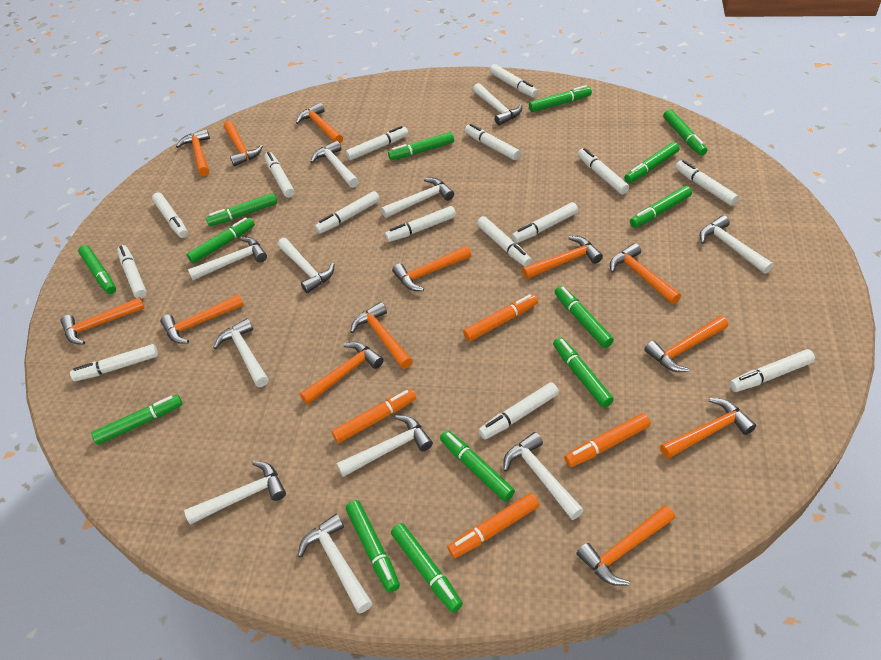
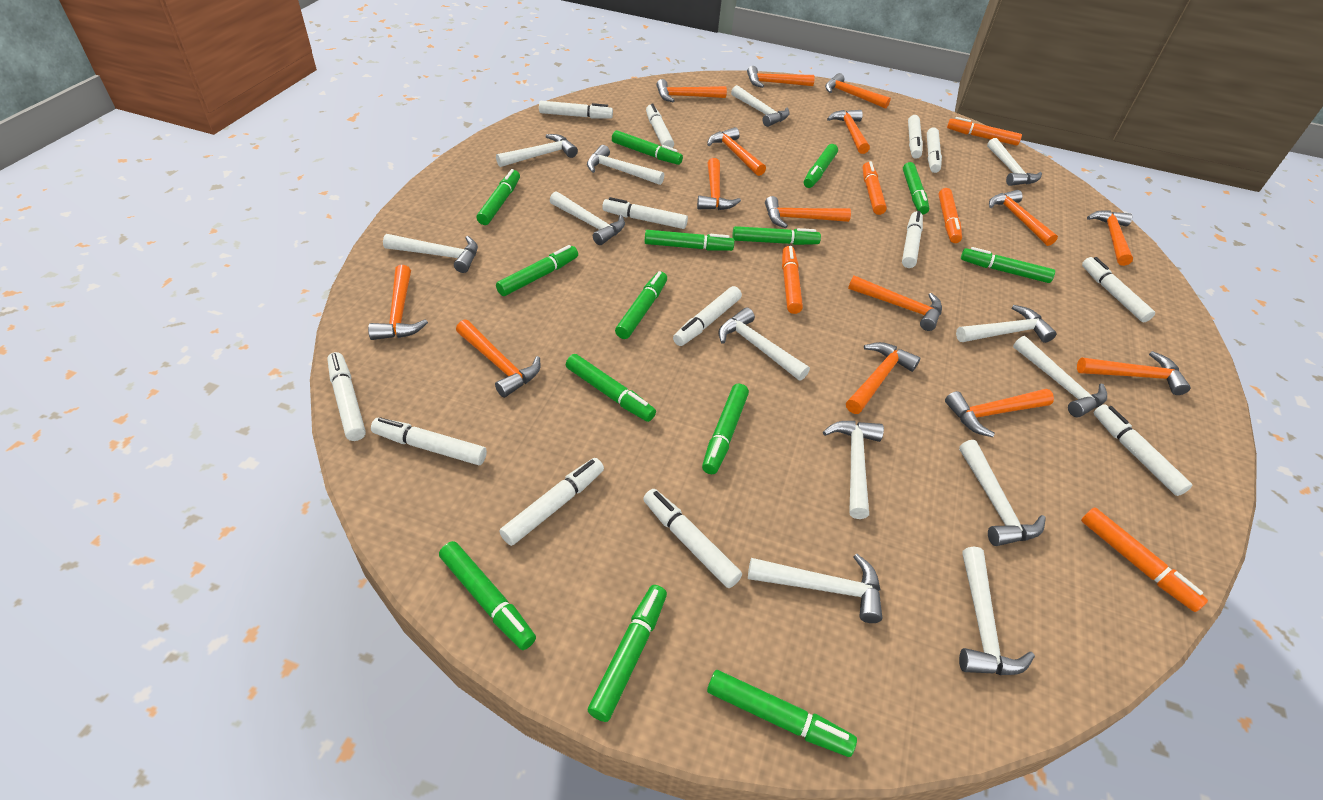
orange hammer: 13 -> 15
orange marker: 4 -> 5
white hammer: 11 -> 13
white marker: 15 -> 13

